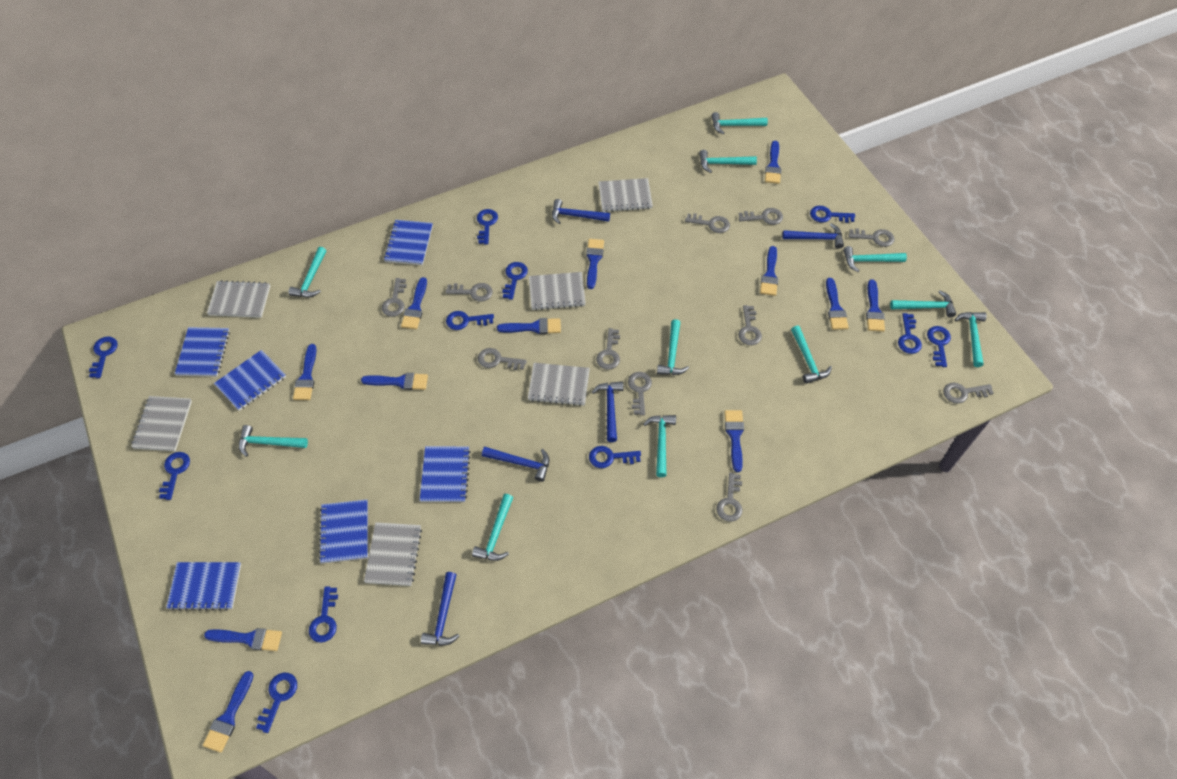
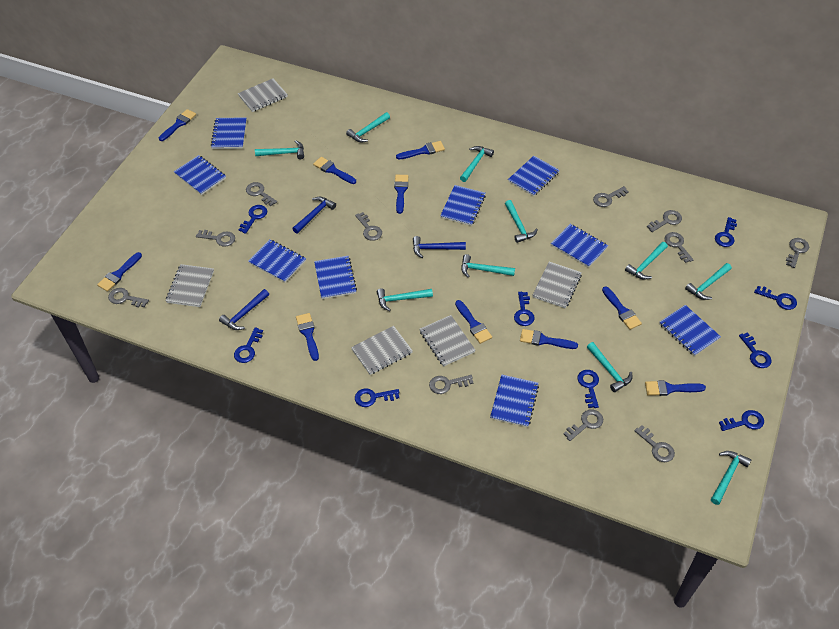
blue brush: 12 -> 10
blue hammer: 5 -> 3
blue key: 11 -> 9
blue notebook: 6 -> 9
grey notebook: 6 -> 5
turquoise hammer: 11 -> 10

